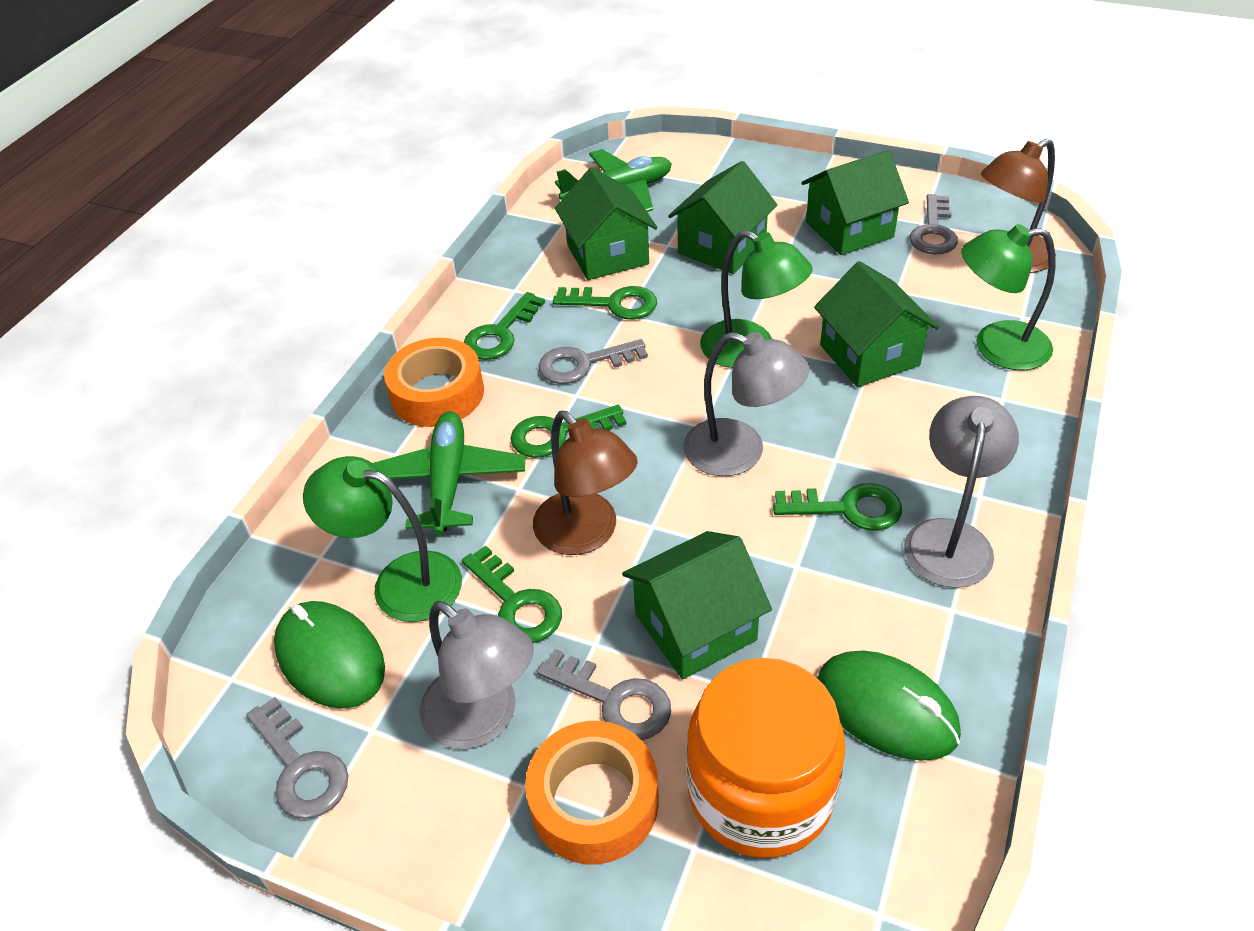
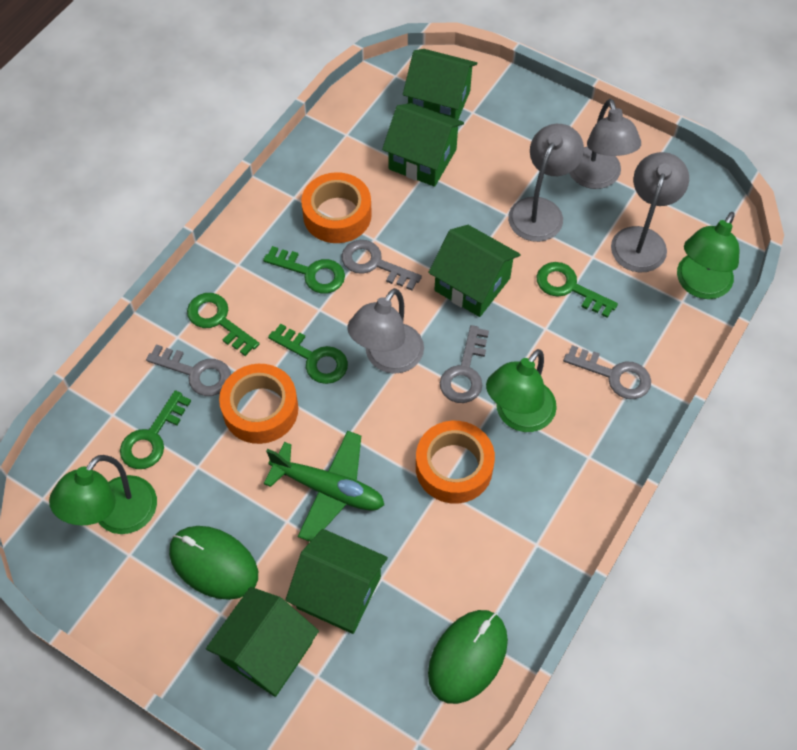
brown lamp: 2 -> 0
green plane: 2 -> 1
grey lamp: 3 -> 4
orange jar: 1 -> 0
orange tape: 2 -> 3

